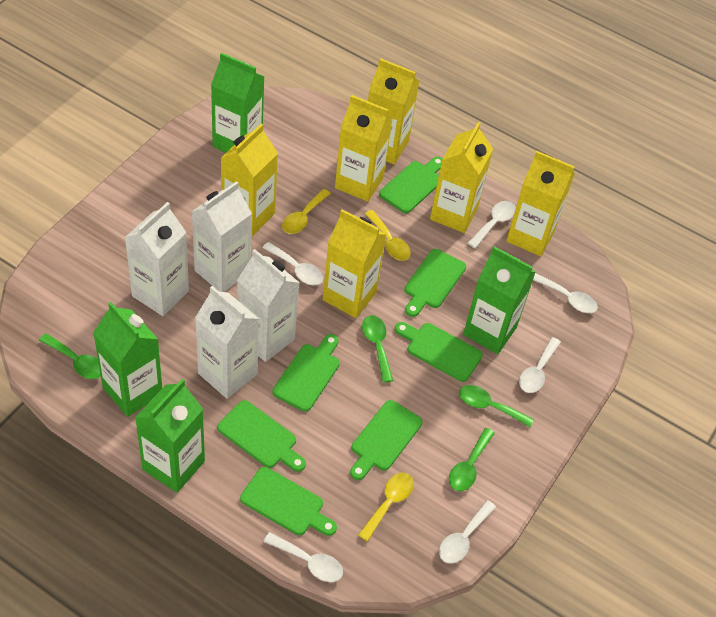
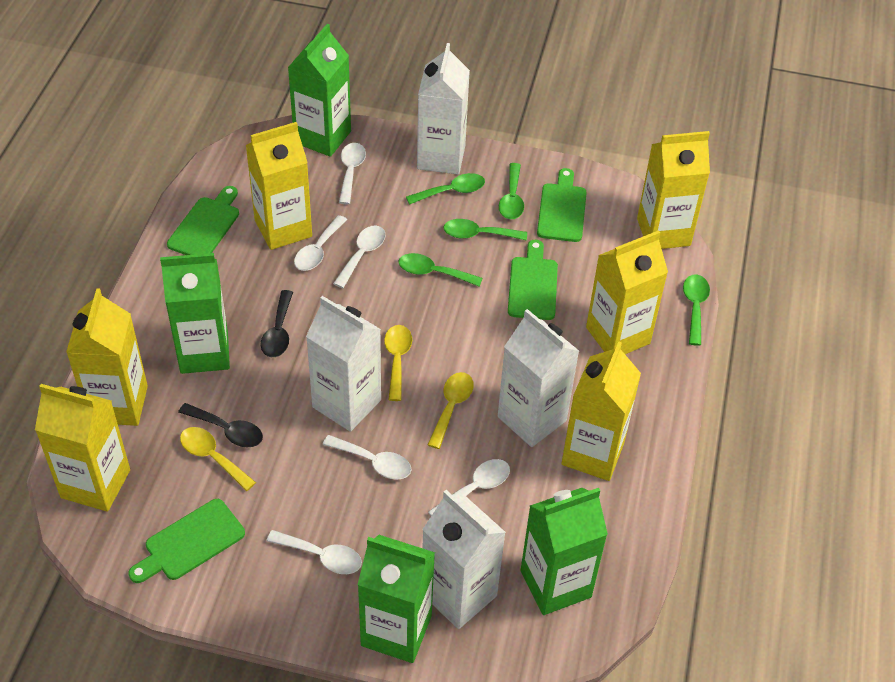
black spoon: 0 -> 2
green cutting board: 7 -> 4
green spoon: 4 -> 5

